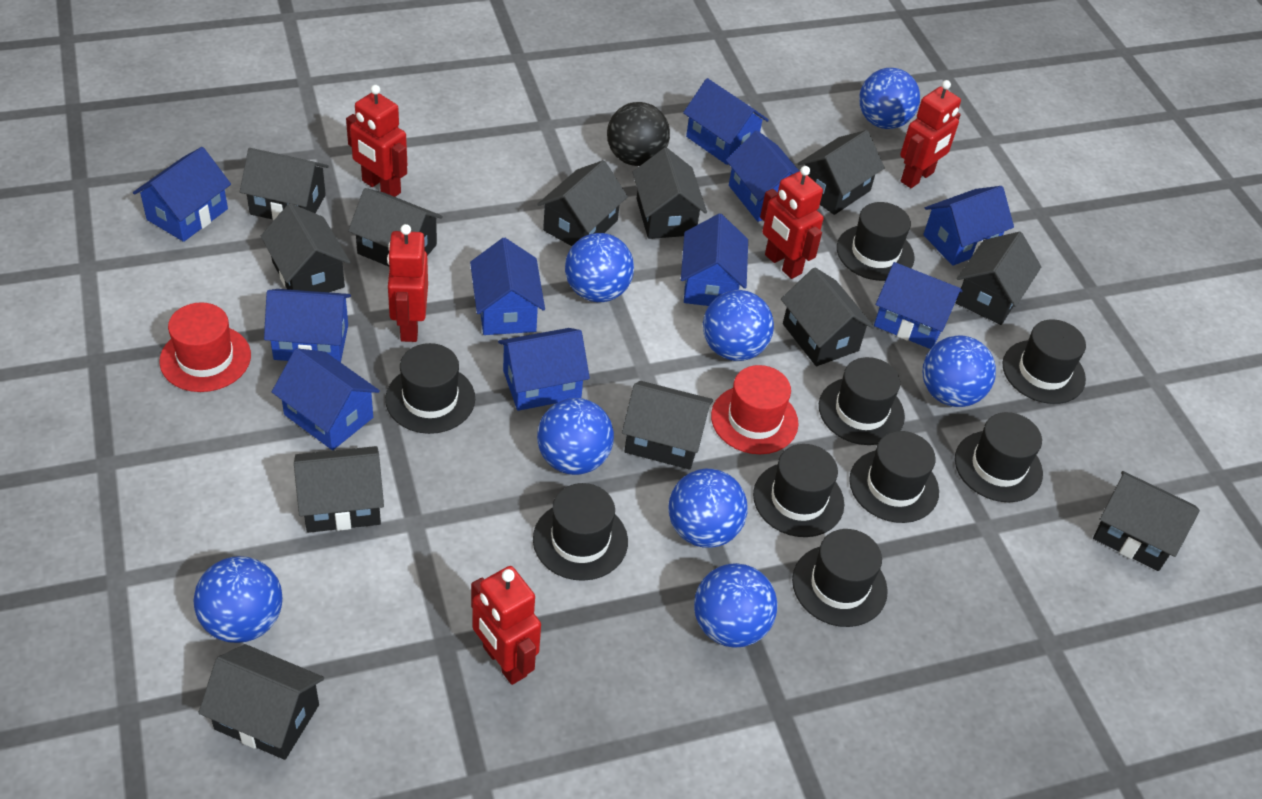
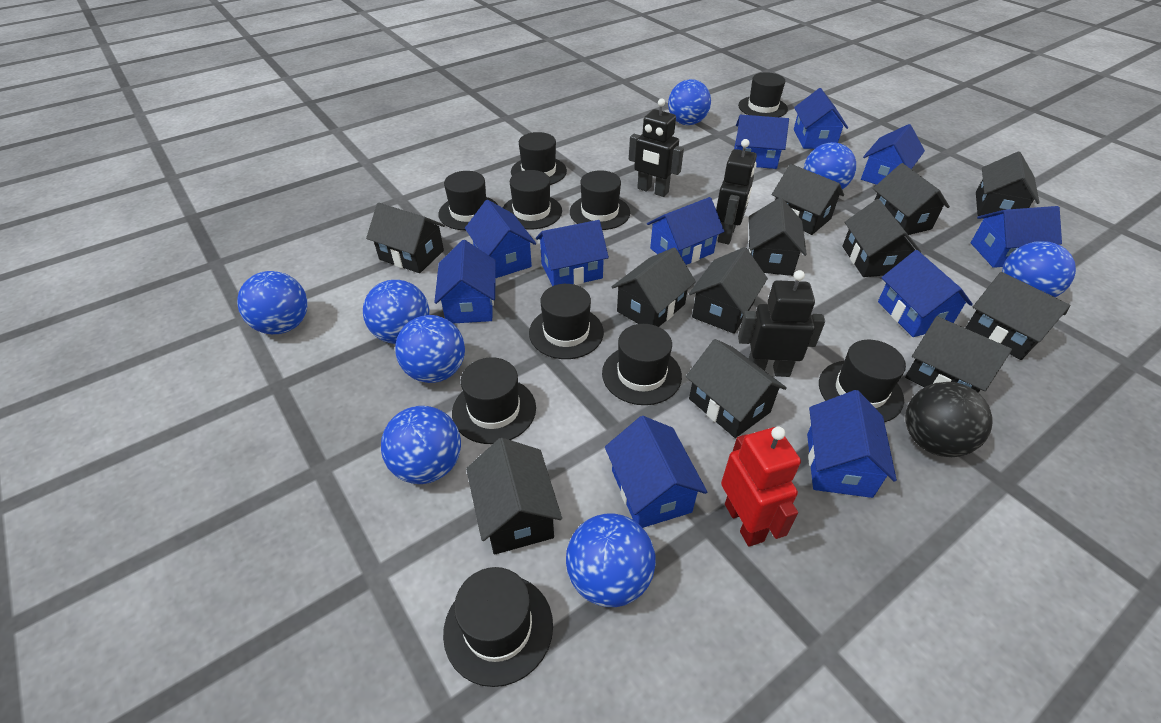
black hat: 9 -> 10
black robot: 0 -> 3
blue house: 10 -> 11
red hat: 2 -> 0
red robot: 5 -> 1

